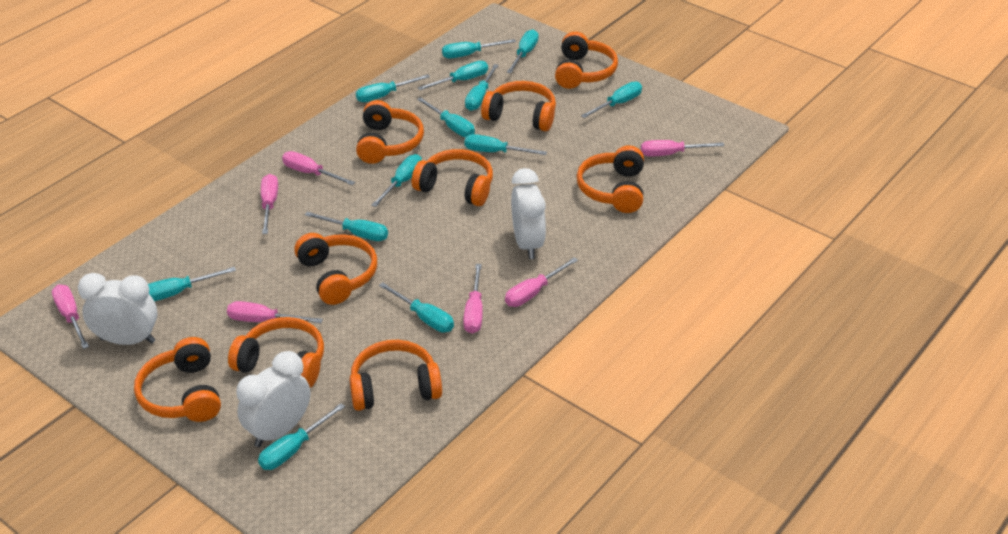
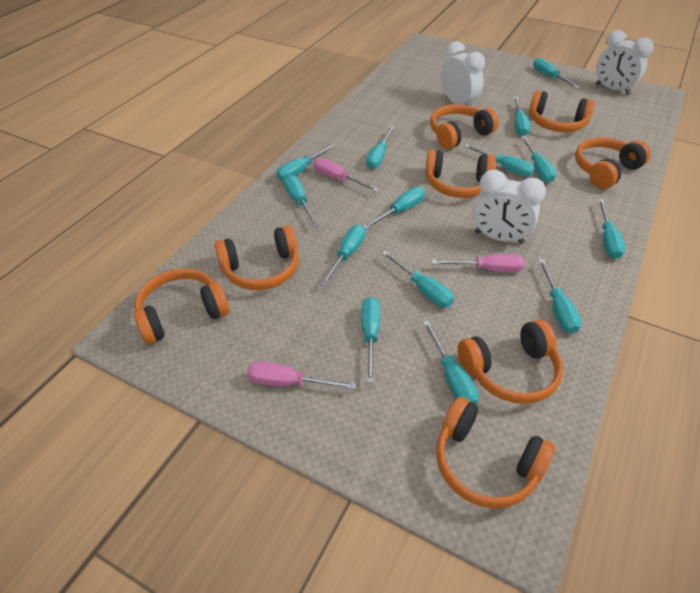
orange headphones: 9 -> 8
pink screwdriver: 7 -> 3
turquoise screwdriver: 13 -> 14

